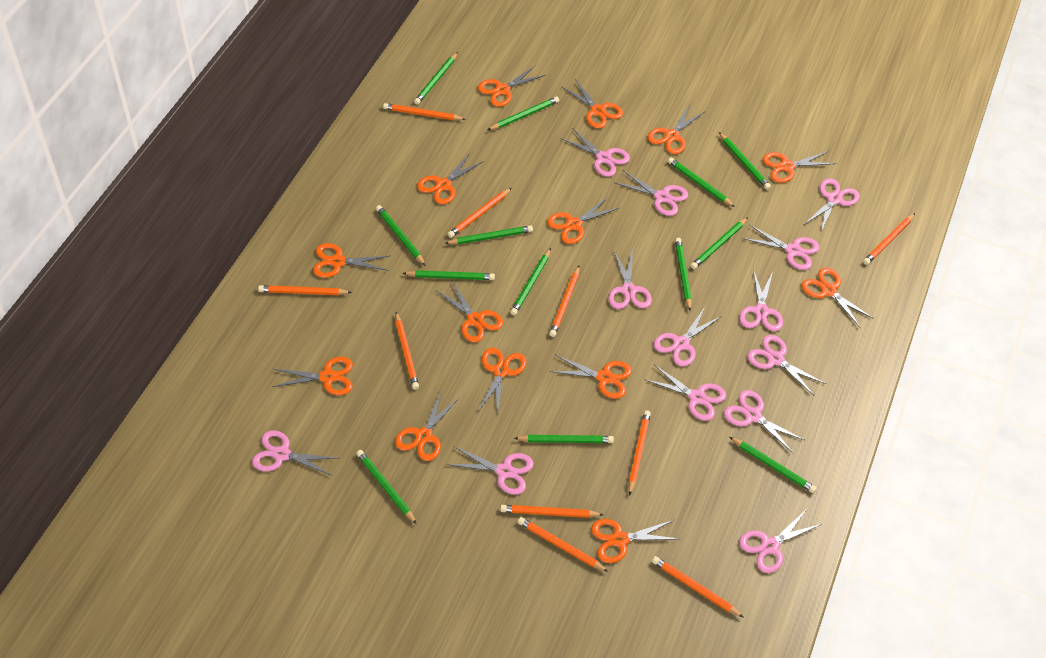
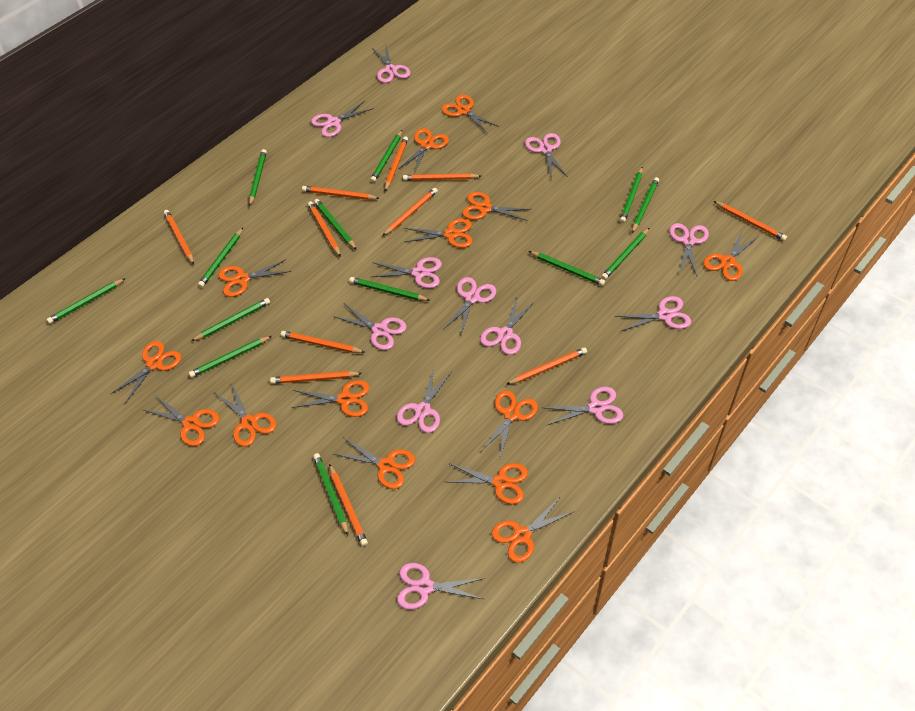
orange pencil: 10 -> 11
pink scissors: 13 -> 12

